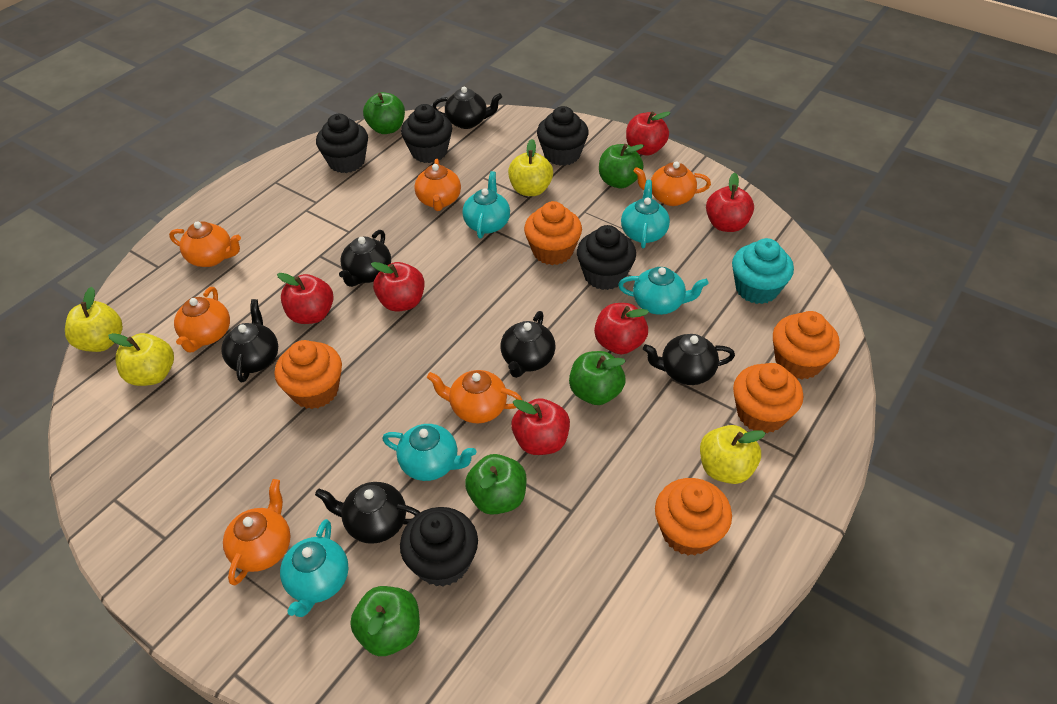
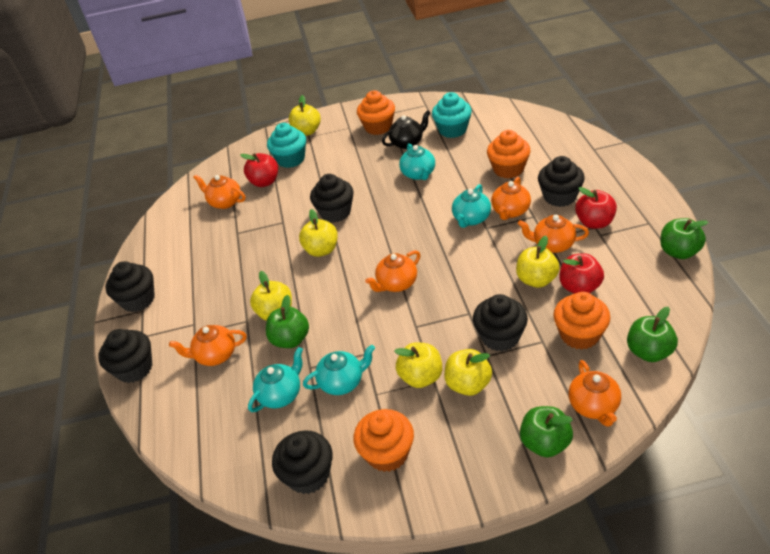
black cupcake: 5 -> 6
black teapot: 6 -> 1
green apple: 5 -> 4
orange cupcake: 5 -> 4
red apple: 6 -> 3
turquoise cupcake: 1 -> 2
turquoise teapot: 5 -> 4
yellow apple: 4 -> 6

